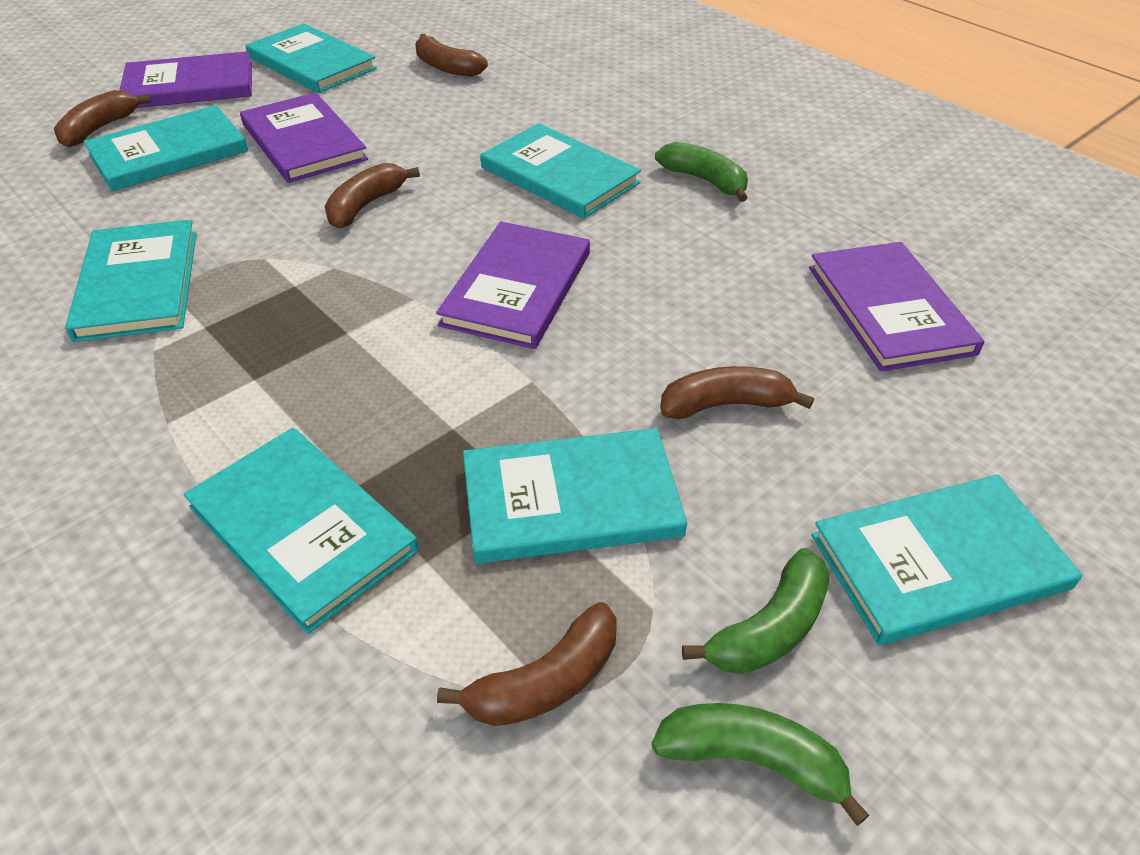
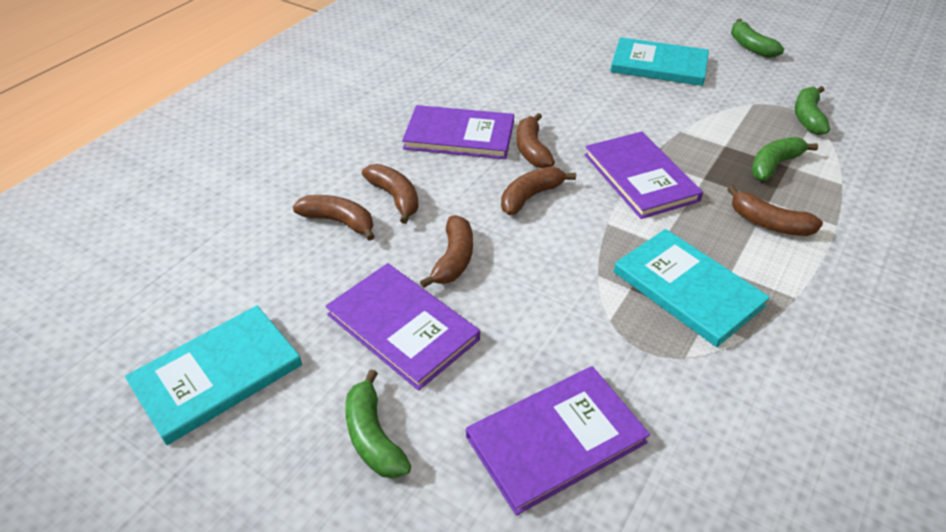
brown banana: 5 -> 6
green banana: 3 -> 4
turquoise book: 7 -> 3

